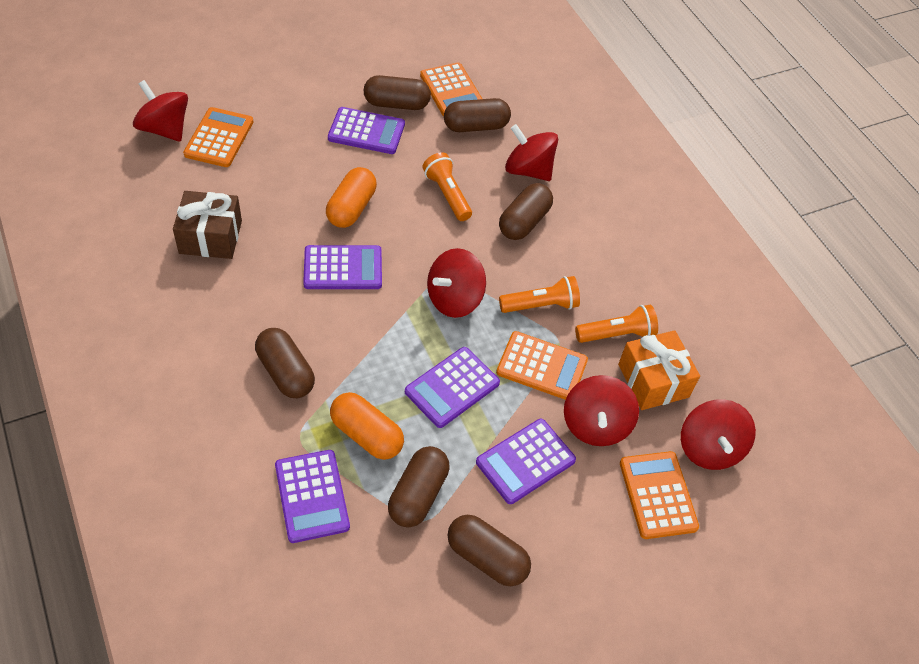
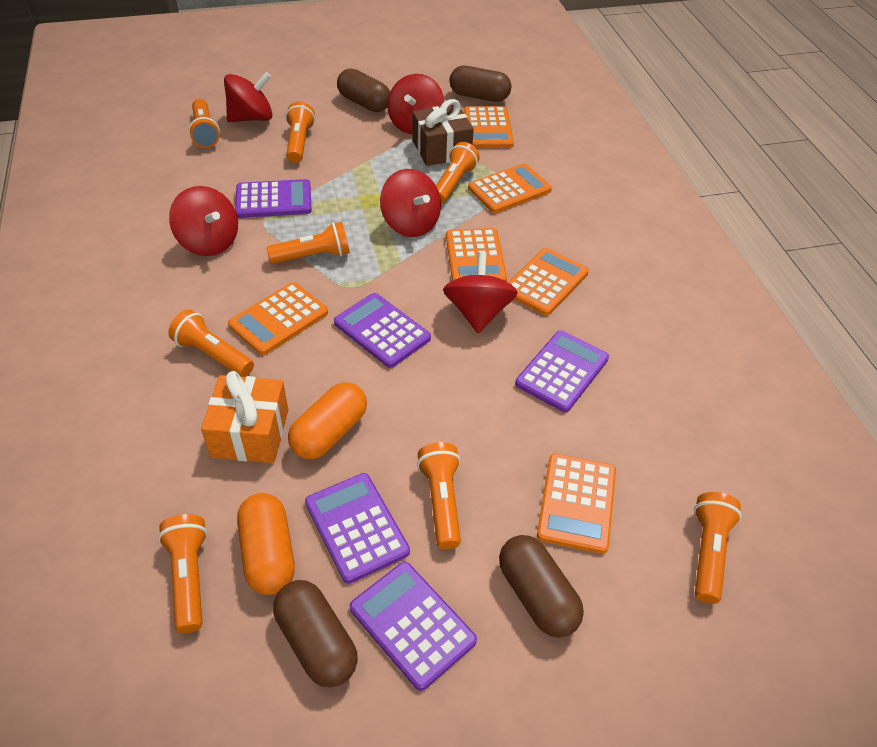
brown capsule: 6 -> 4
orange calculator: 4 -> 6
orange flashlight: 3 -> 8

